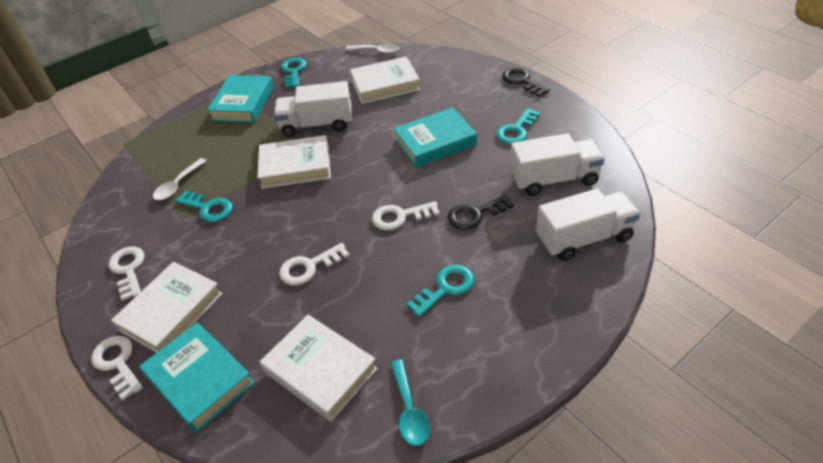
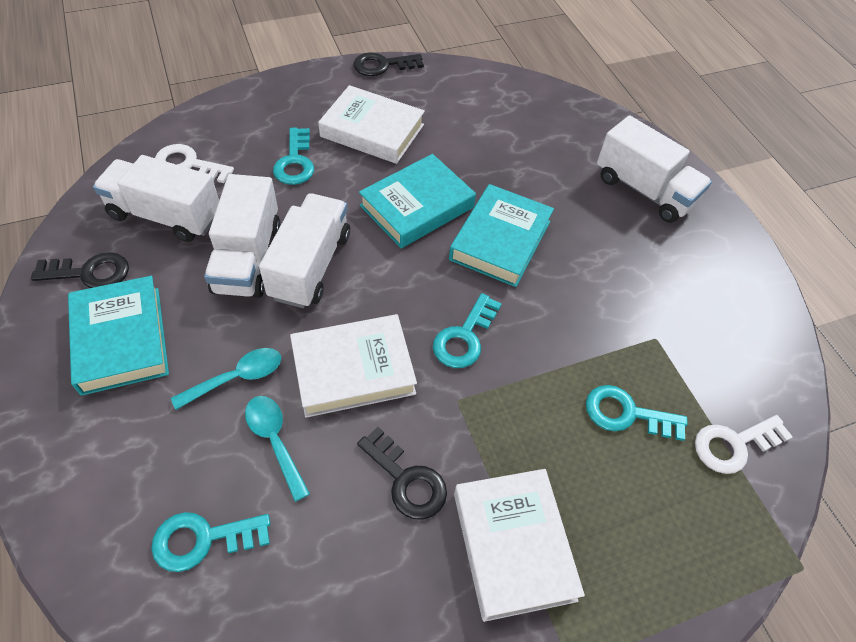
black key: 2 -> 3
turquoise spoon: 1 -> 2
white book: 4 -> 3
white key: 4 -> 2
white spoon: 2 -> 0
white truck: 3 -> 4

